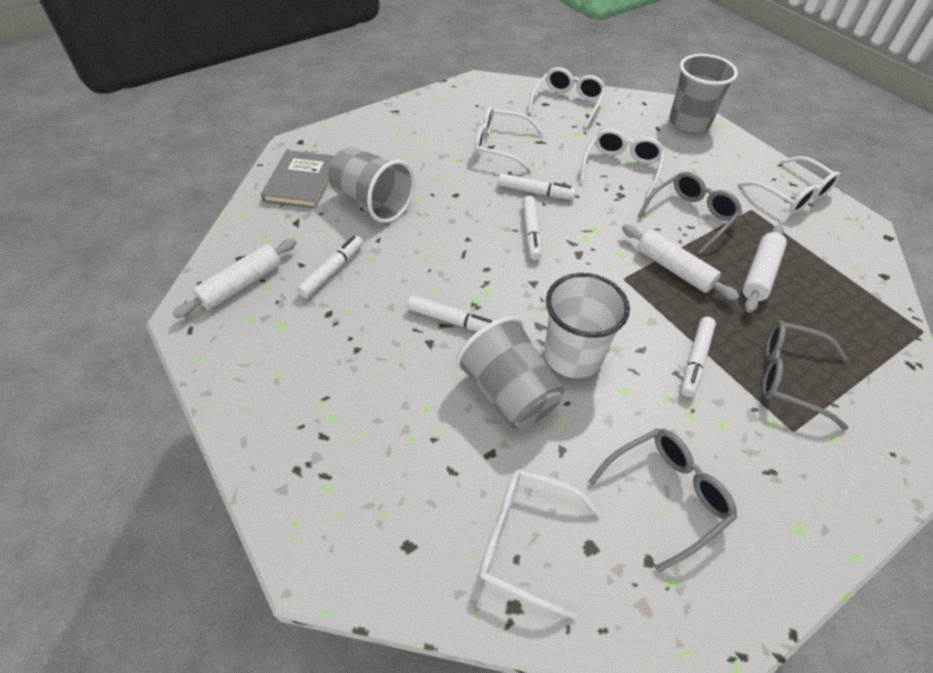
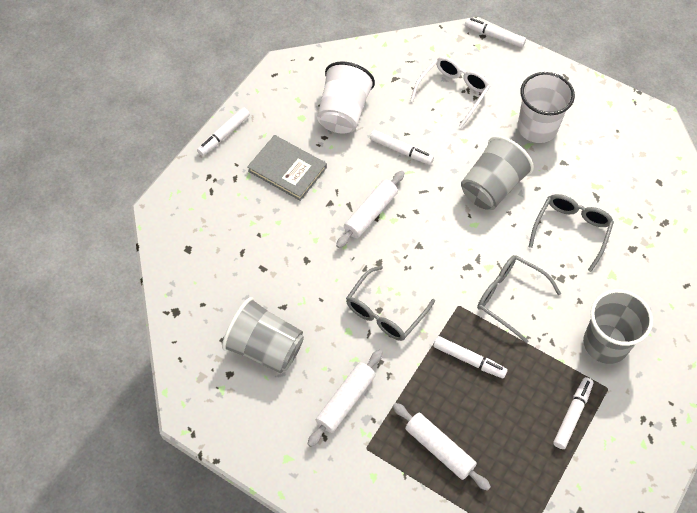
white cup: 1 -> 2
white glasses: 5 -> 1

